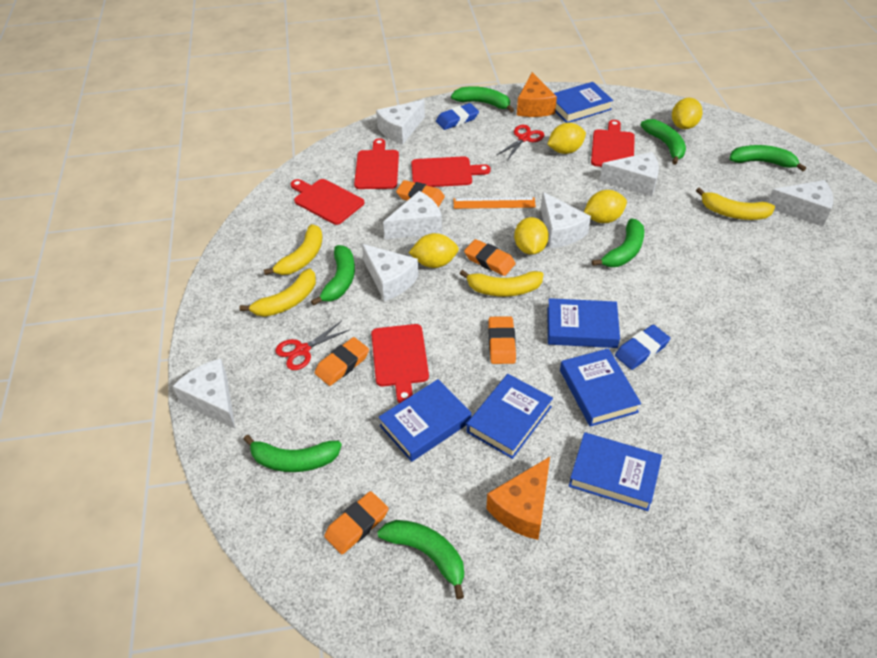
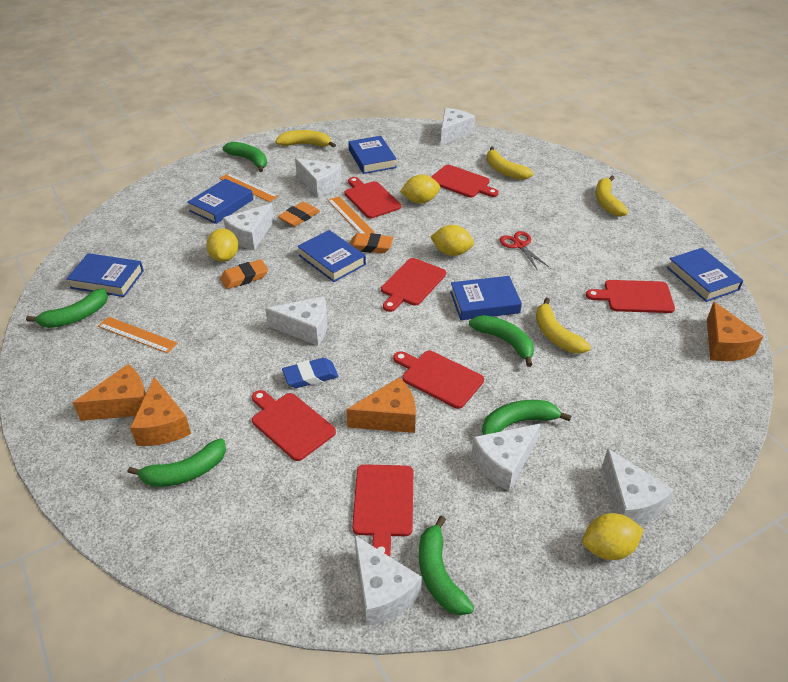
blue eraser: 2 -> 1
green banana: 7 -> 6
orange cheese: 2 -> 4
orange eraser: 5 -> 3
orange ruler: 1 -> 3
red cutting board: 5 -> 7
red scissors: 2 -> 1
yellow lemon: 5 -> 4

